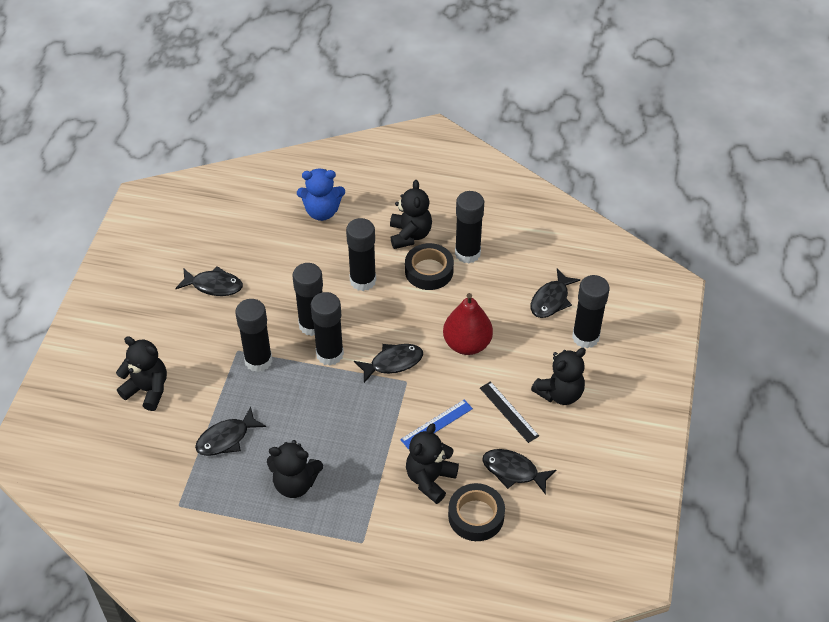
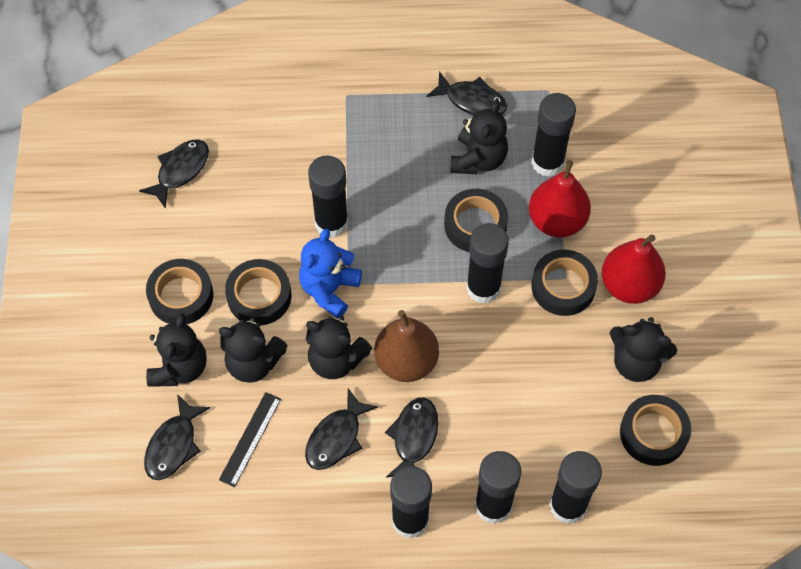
black tape: 2 -> 5
blue ruler: 1 -> 0
brown pear: 0 -> 1
red pear: 1 -> 2

